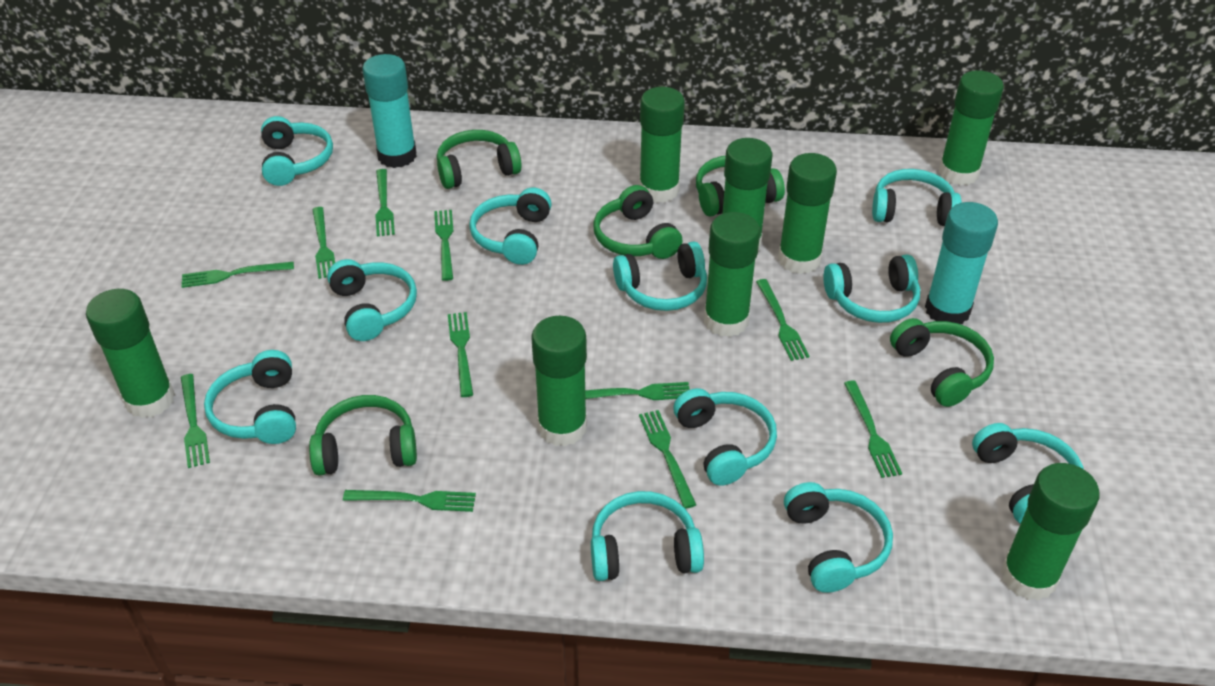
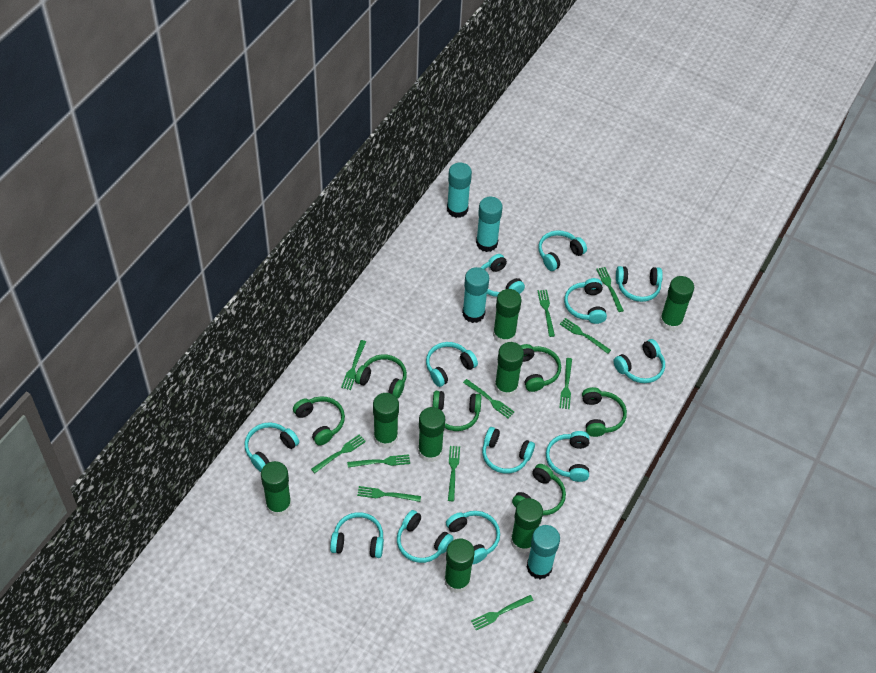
green headphones: 5 -> 6
turquoise glue stick: 2 -> 4
turquoise headphones: 11 -> 12

